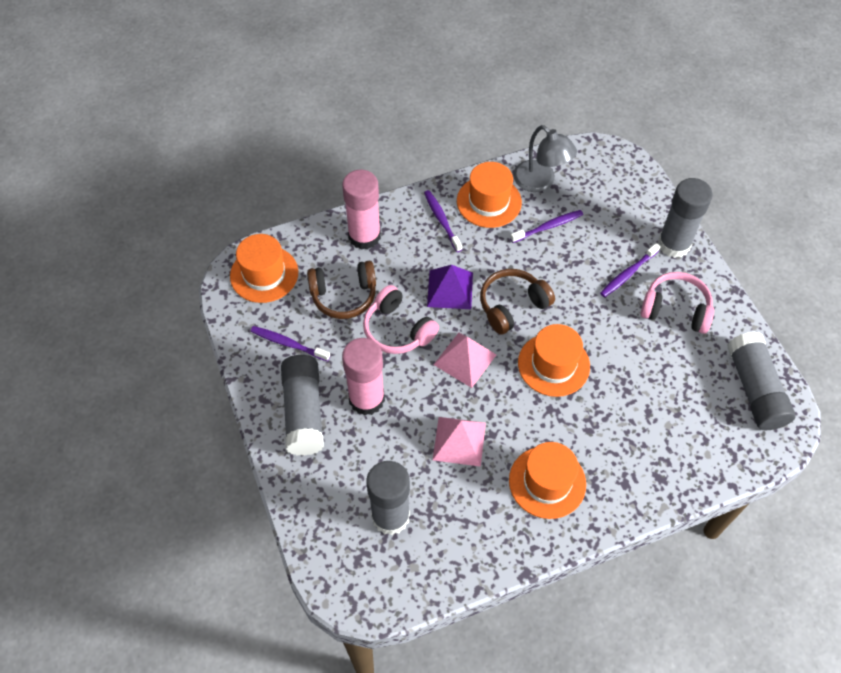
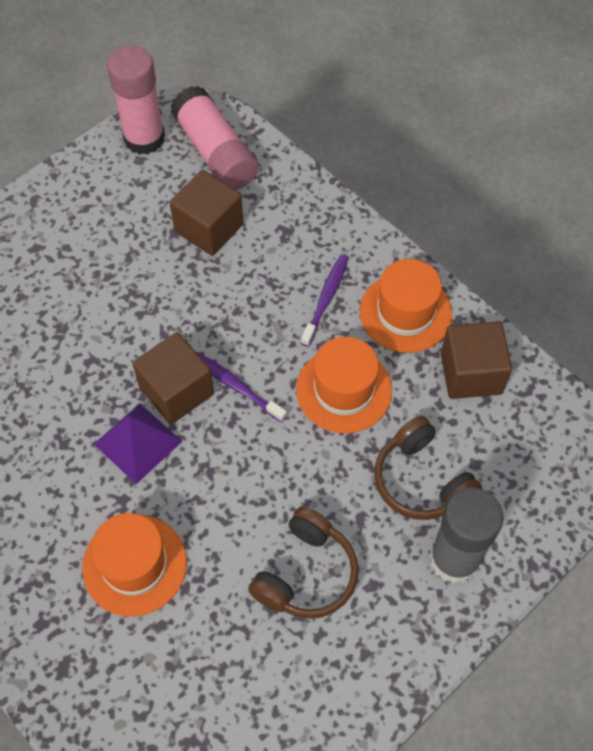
brown cube: 0 -> 3
grey glue stick: 4 -> 1
grey lamp: 1 -> 0
orange hat: 4 -> 3
pink headphones: 2 -> 0
pink pyramid: 2 -> 0
purple toothbrush: 4 -> 2

